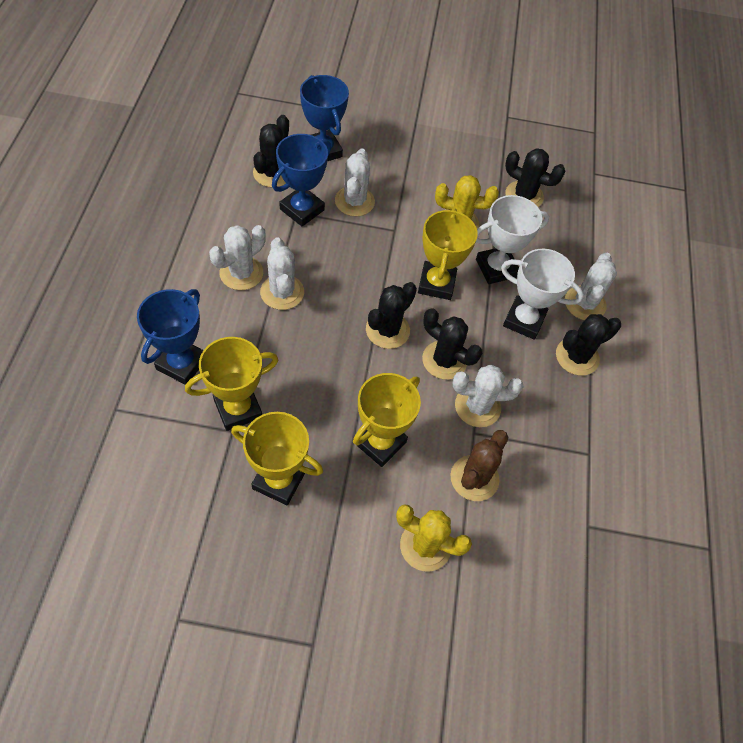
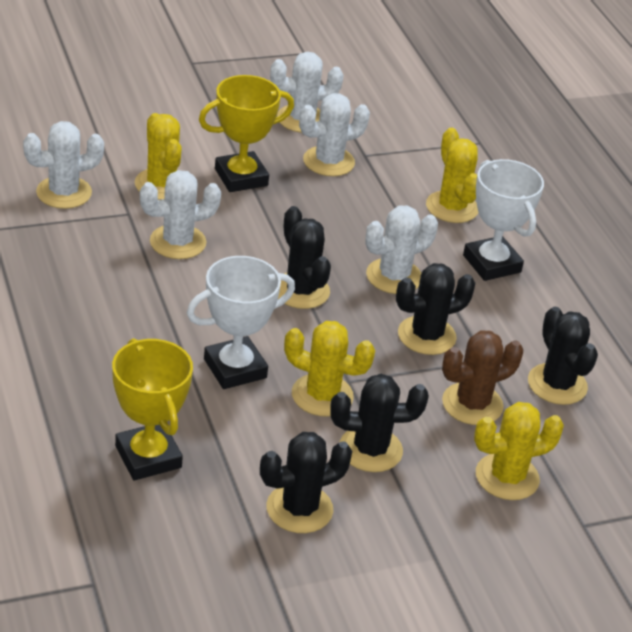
blue trophy: 3 -> 0
yellow cactus: 2 -> 4
yellow trophy: 4 -> 2

